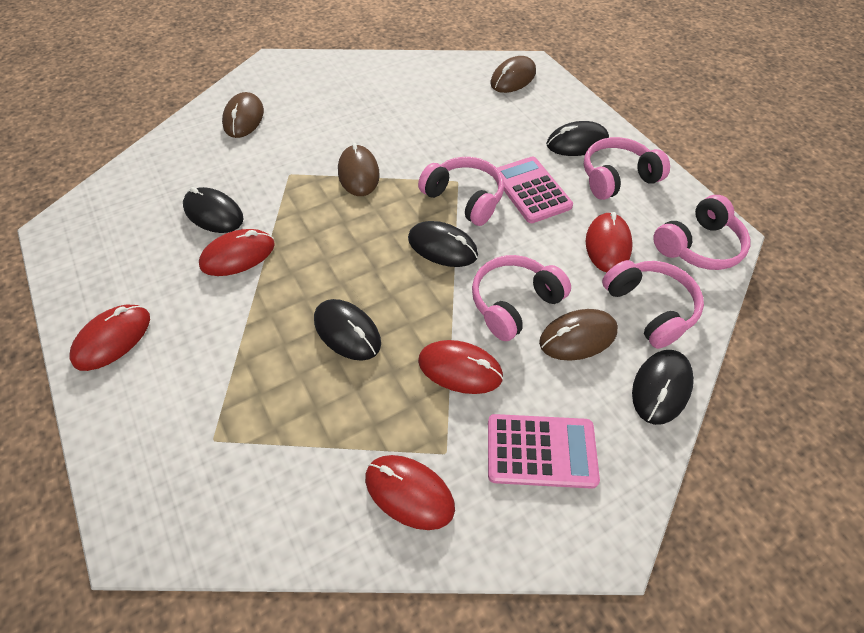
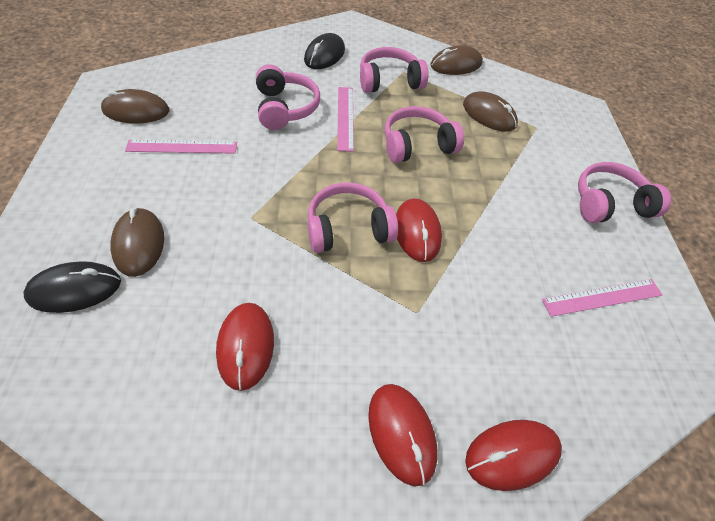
black mouse: 5 -> 2
pink calculator: 2 -> 0
pink ruler: 0 -> 3
red mouse: 5 -> 4

